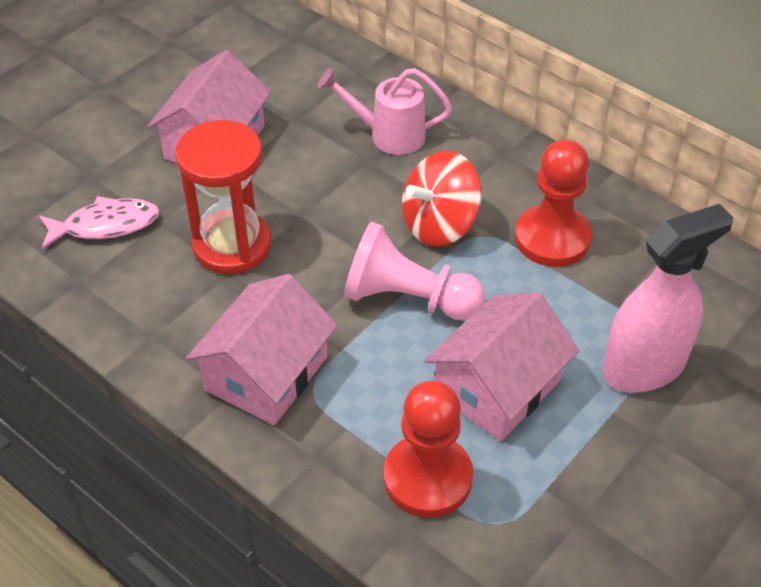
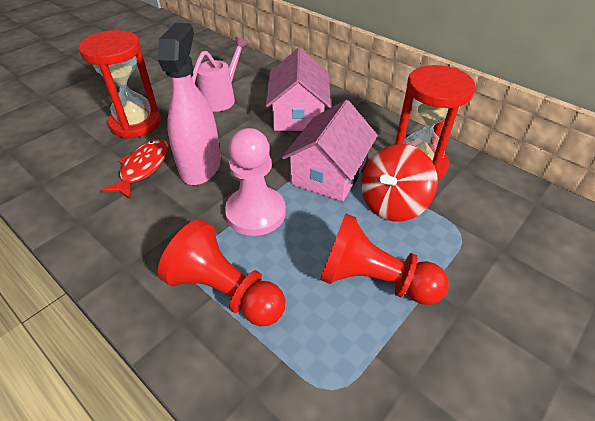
pink fish: 1 -> 0
pink house: 3 -> 2
red fish: 0 -> 1
red hourglass: 1 -> 2

